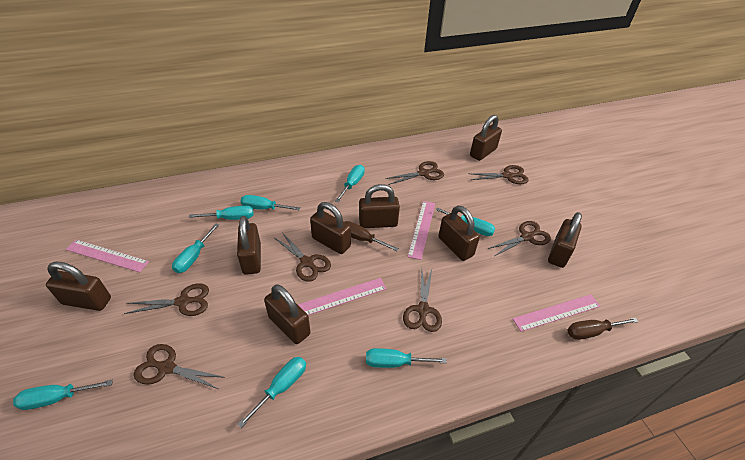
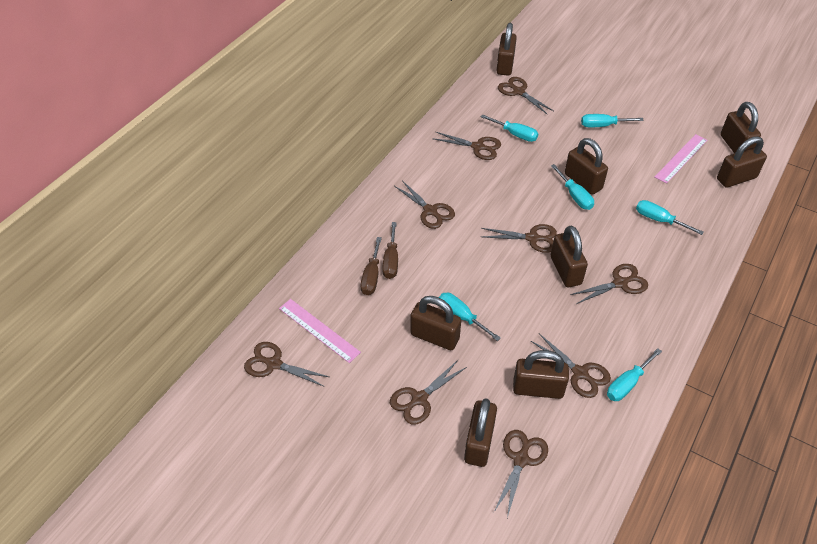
brown scissors: 7 -> 9
pink ruler: 4 -> 2
turquoise screwdriver: 8 -> 6

